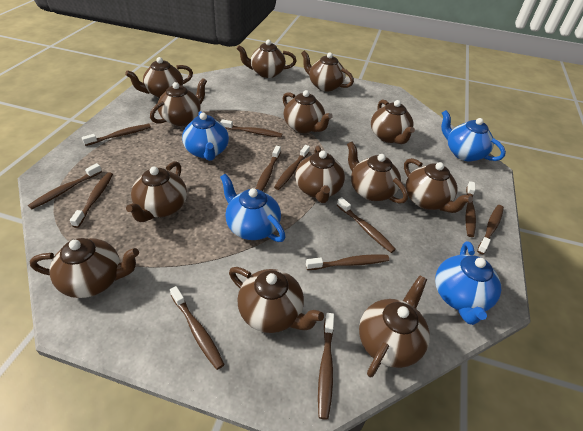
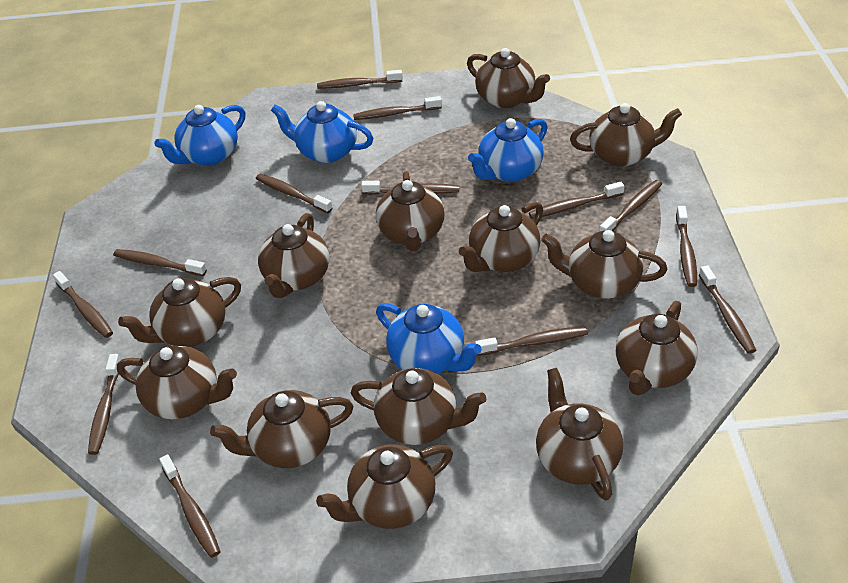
brown toothbrush: 12 -> 13

